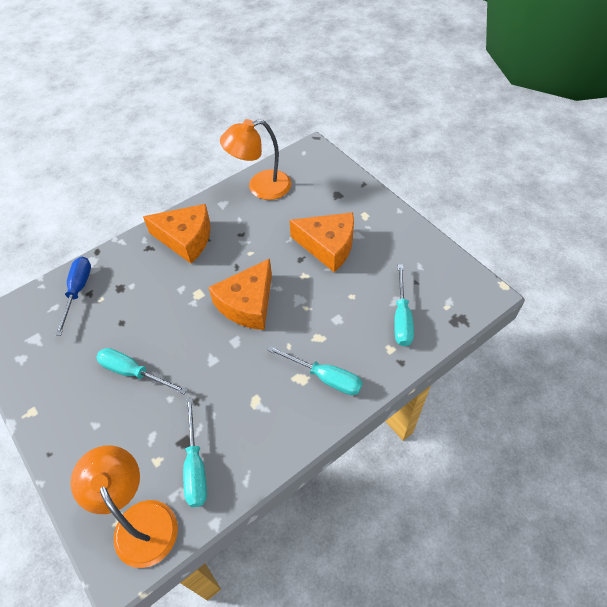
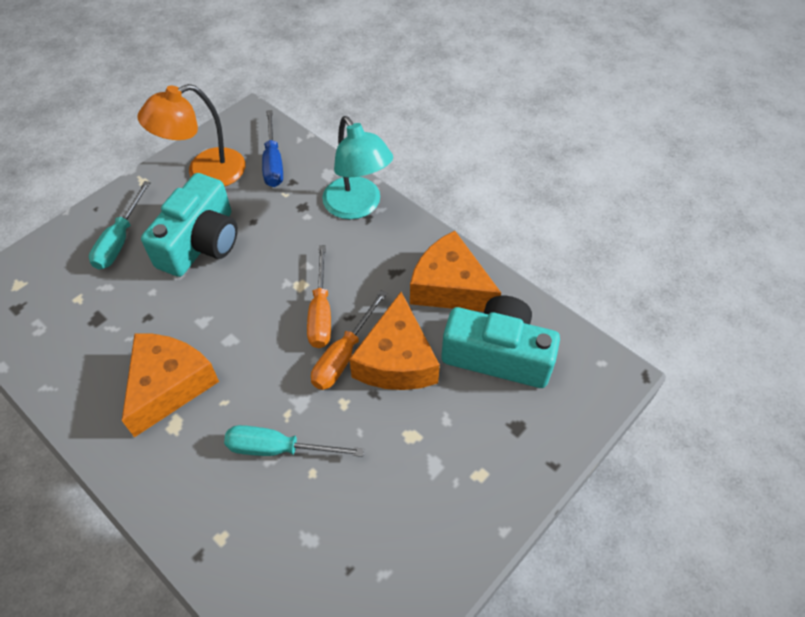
orange lamp: 2 -> 1
orange screwdriver: 0 -> 2
turquoise camera: 0 -> 2
turquoise lamp: 0 -> 1
turquoise screwdriver: 4 -> 2

